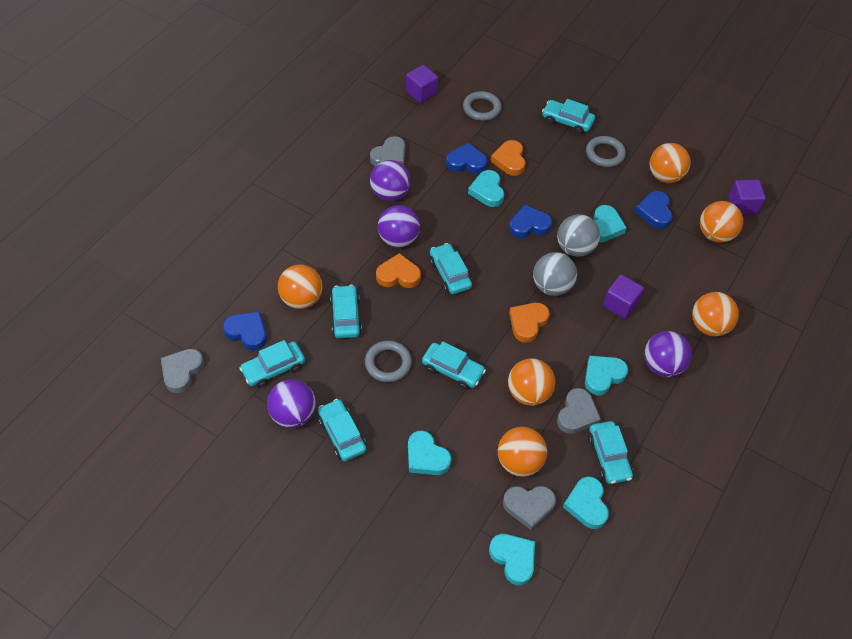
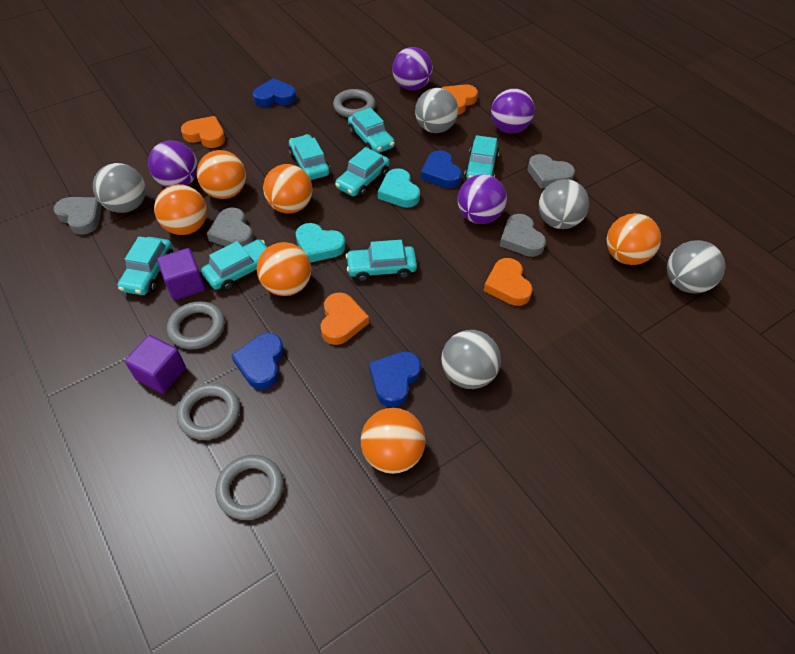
grey ball: 2 -> 5
grey ring: 3 -> 4
orange heart: 3 -> 4
purple cube: 3 -> 2
turquoise heart: 6 -> 2

